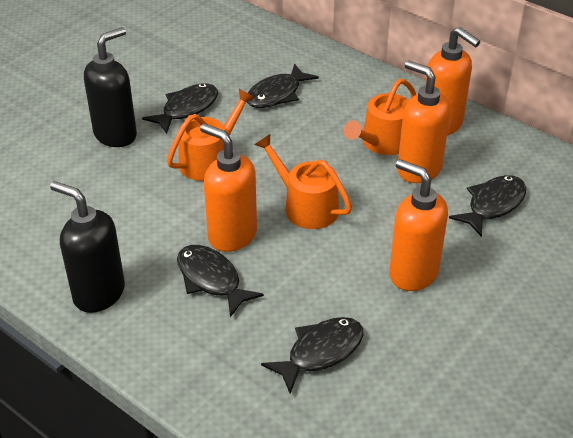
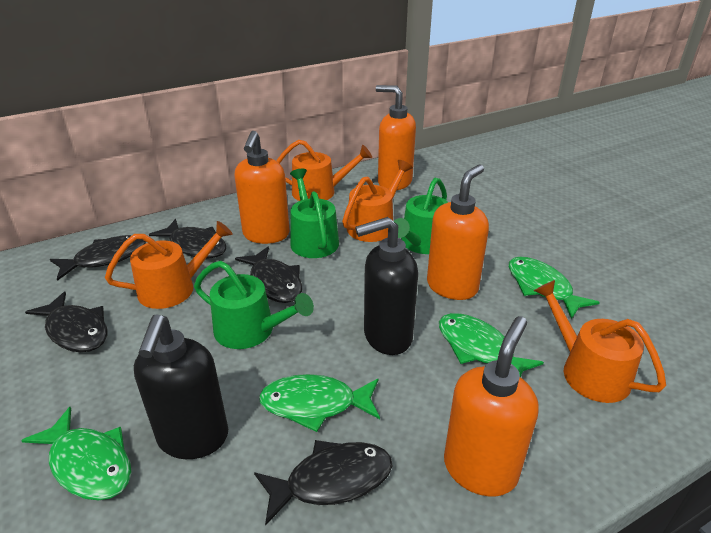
green fish: 0 -> 4
green watering can: 0 -> 3
orange watering can: 3 -> 4

